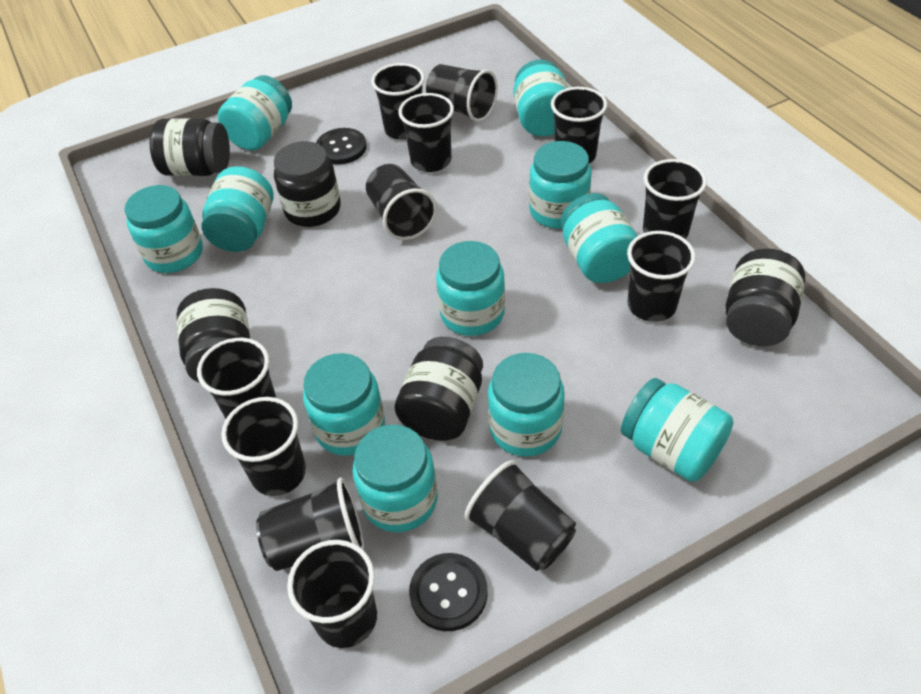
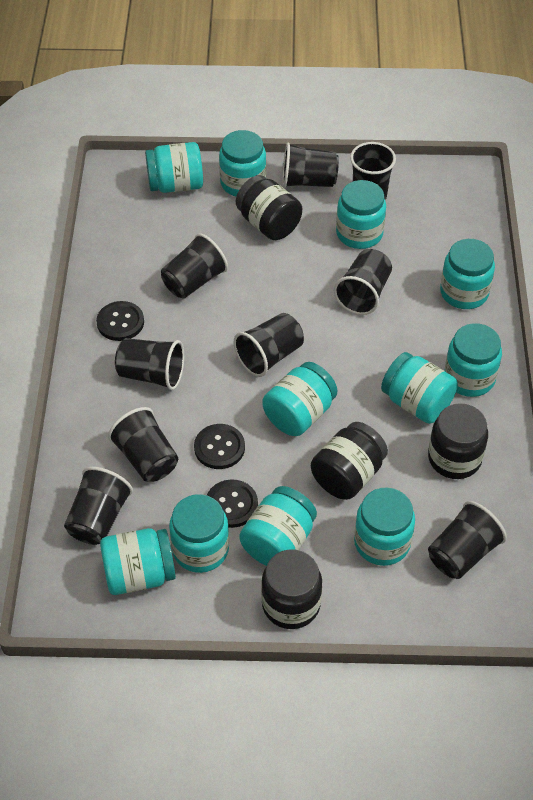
black button: 2 -> 3
black cup: 12 -> 9
black jar: 5 -> 4

